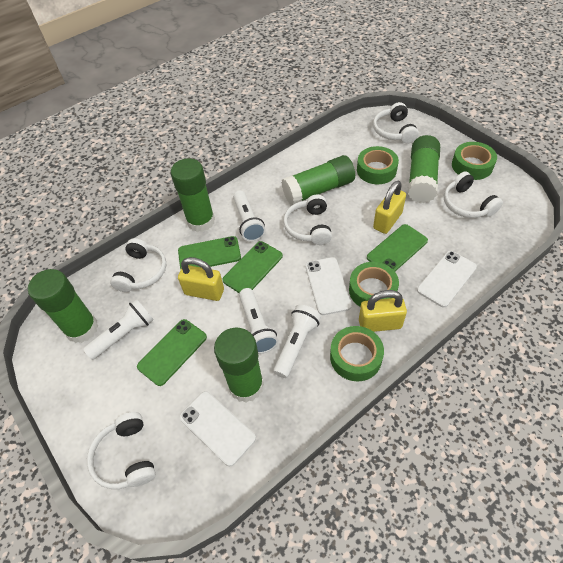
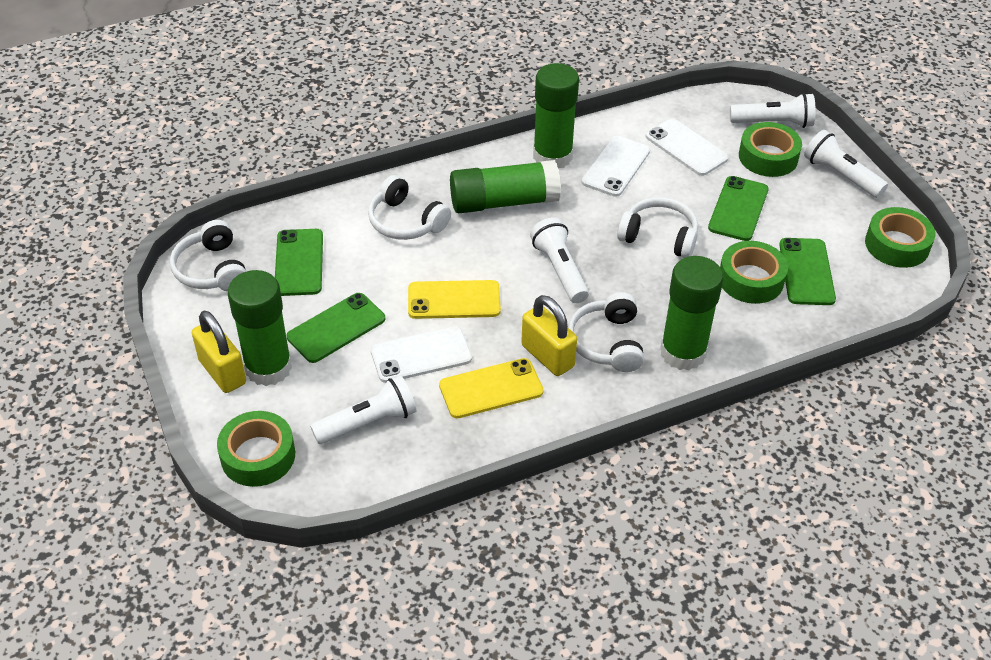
green glue stick: 5 -> 4
white headphones: 5 -> 4
yellow padlock: 3 -> 2
yellow phone: 0 -> 2

